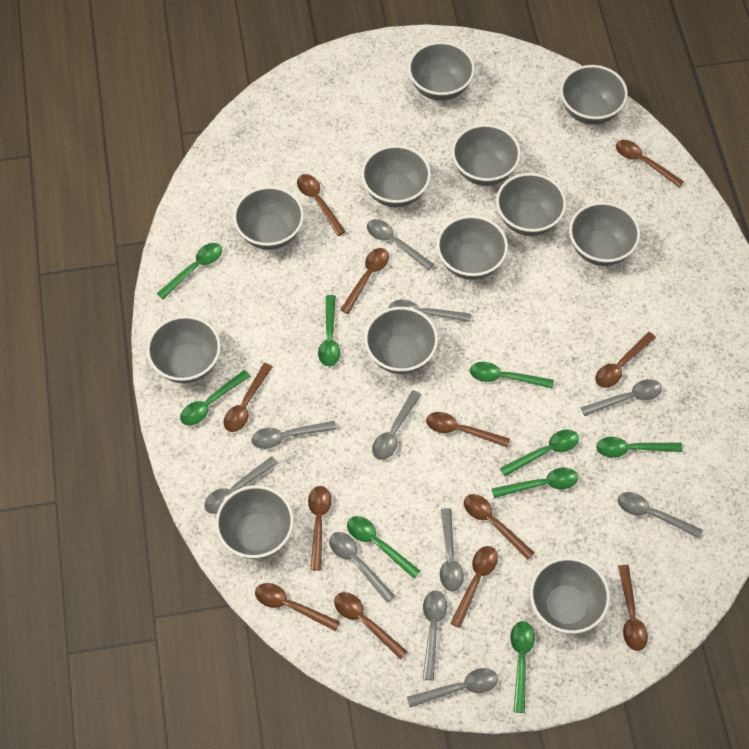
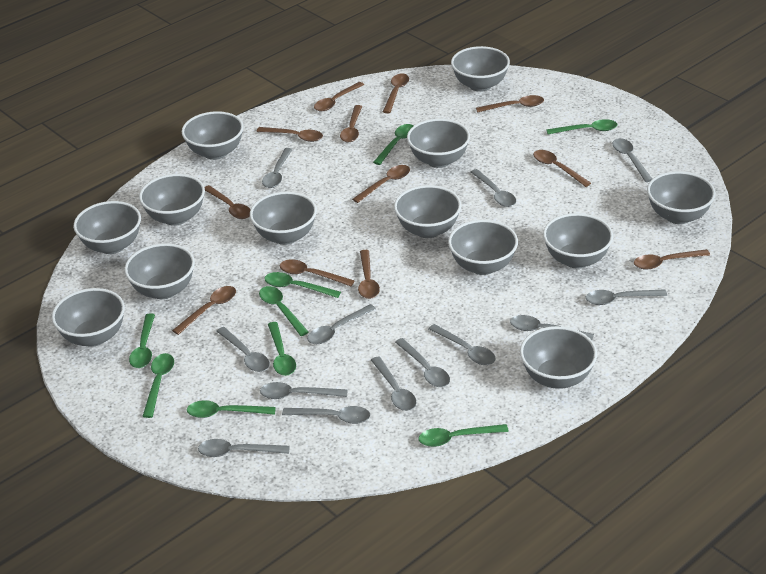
grey bowl: 12 -> 13
grey spoon: 11 -> 13

